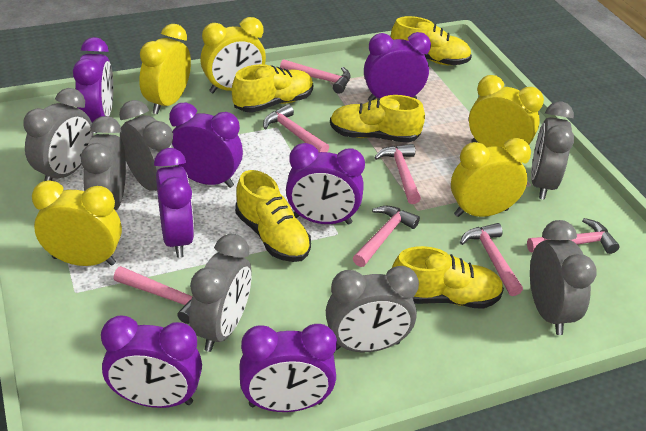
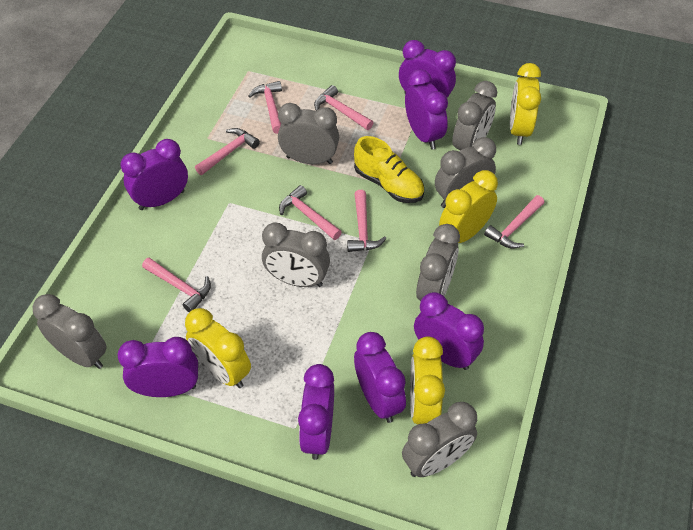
yellow clock: 5 -> 4
yellow shoe: 5 -> 1

